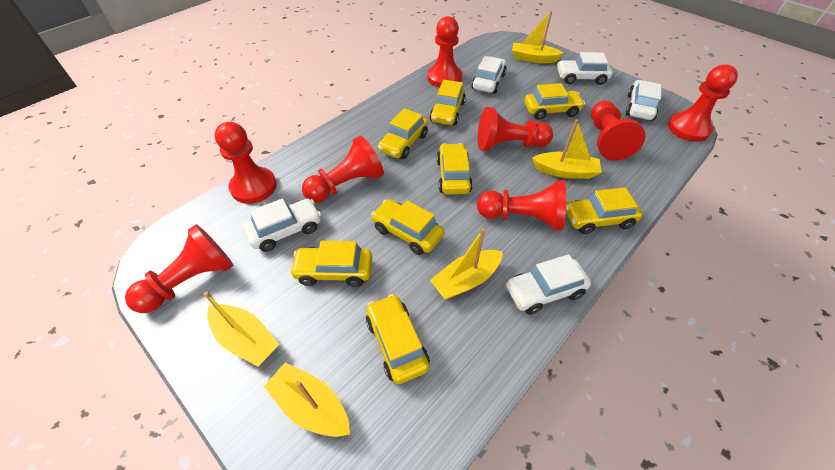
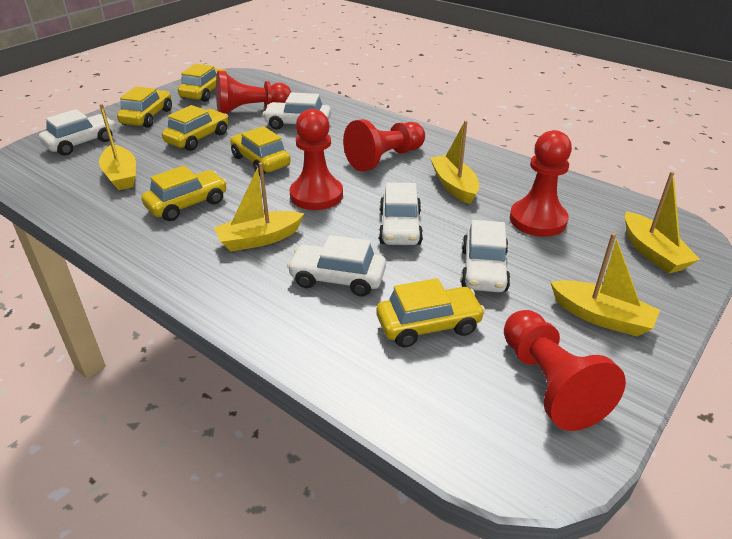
red pawn: 8 -> 5
yellow car: 8 -> 6

